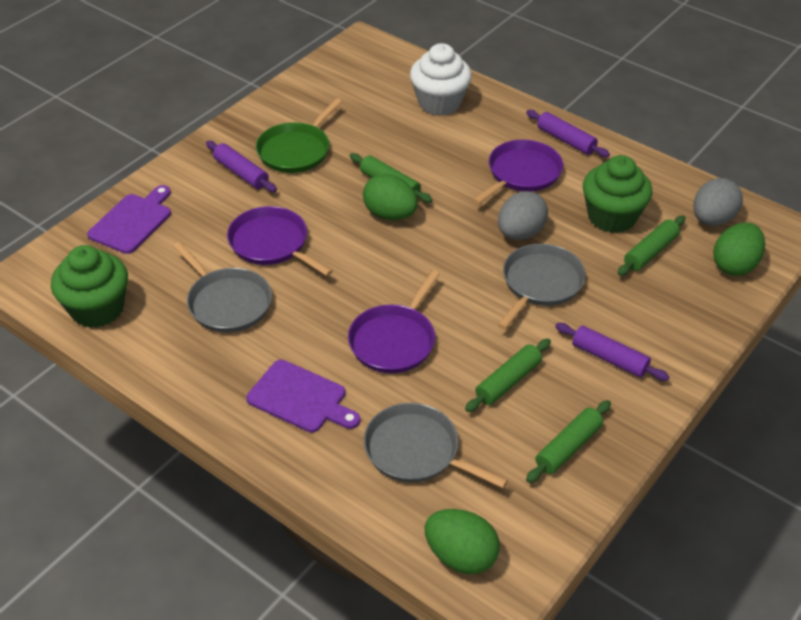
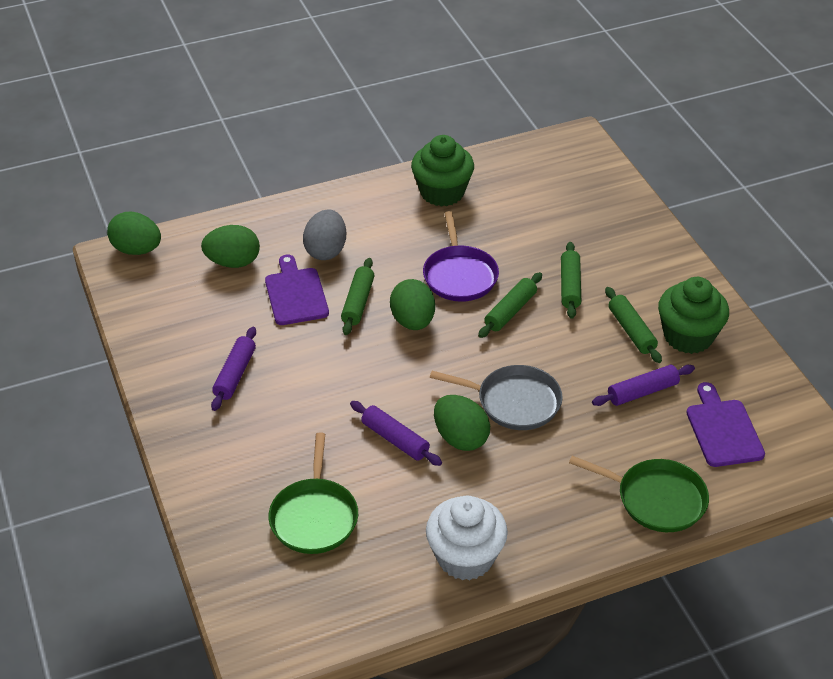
green egg: 3 -> 4
green pan: 1 -> 2
grey egg: 2 -> 1
grey pan: 3 -> 1
purple pan: 3 -> 1

